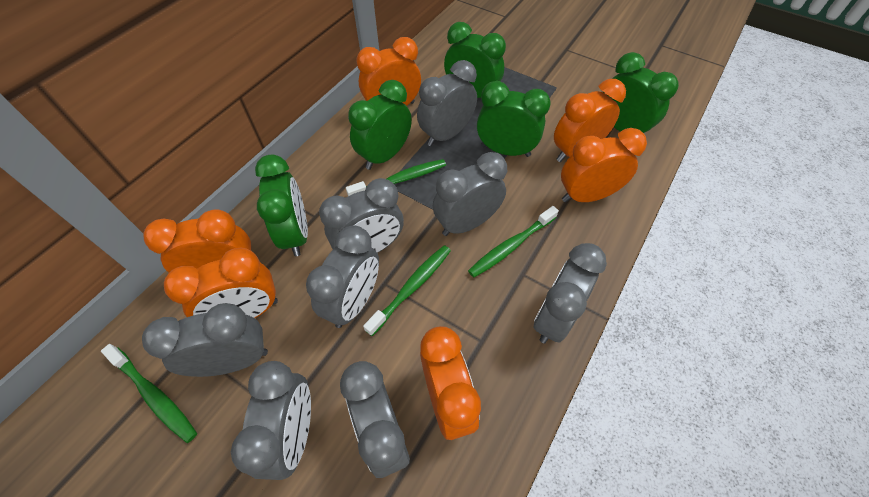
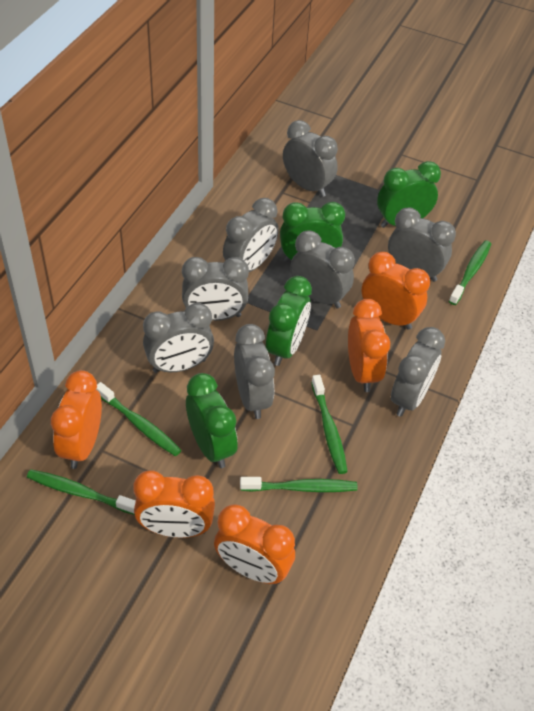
green clock: 5 -> 4
green toothbrush: 4 -> 5
orange clock: 6 -> 5

